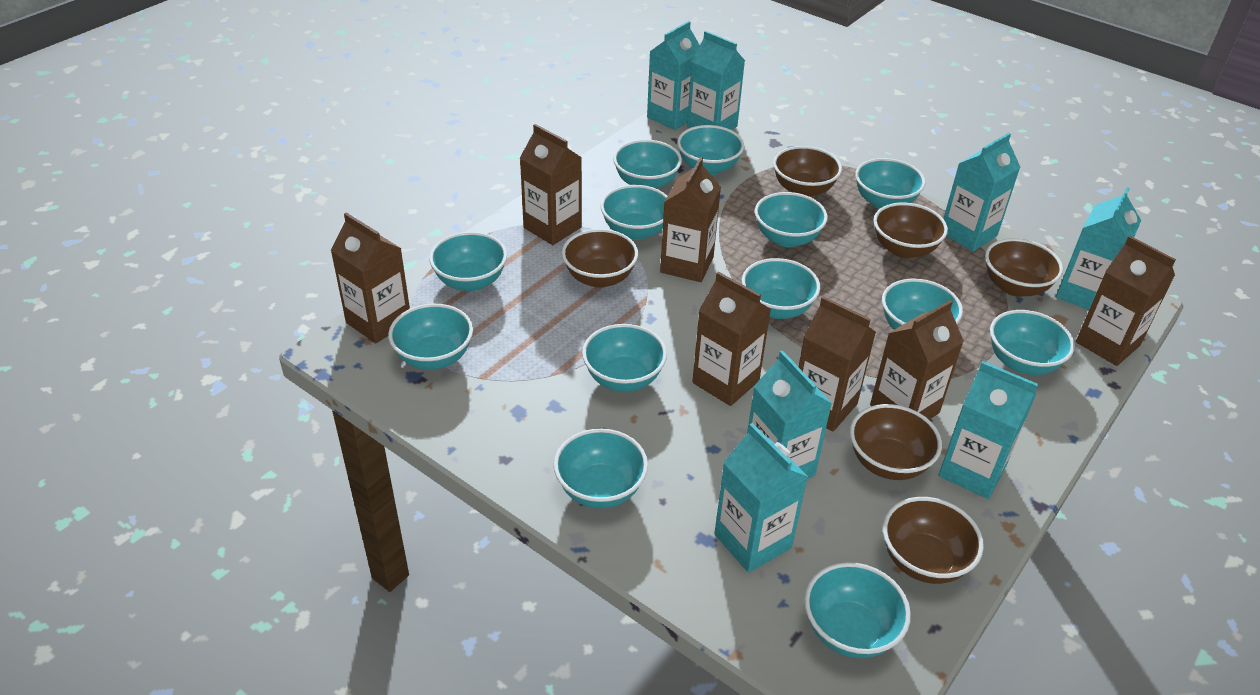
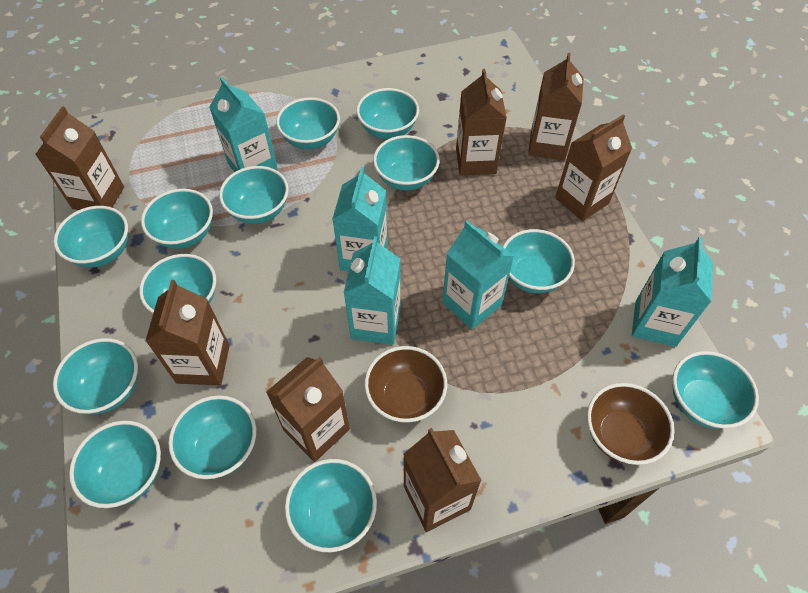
brown bowl: 6 -> 2
turquoise carton: 7 -> 5

